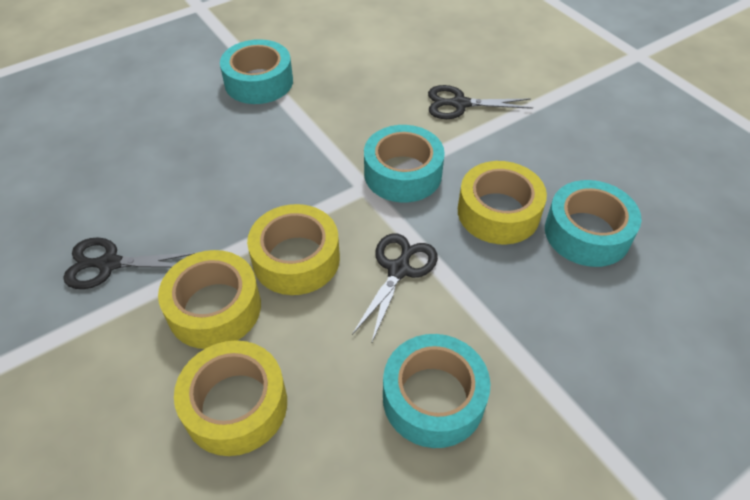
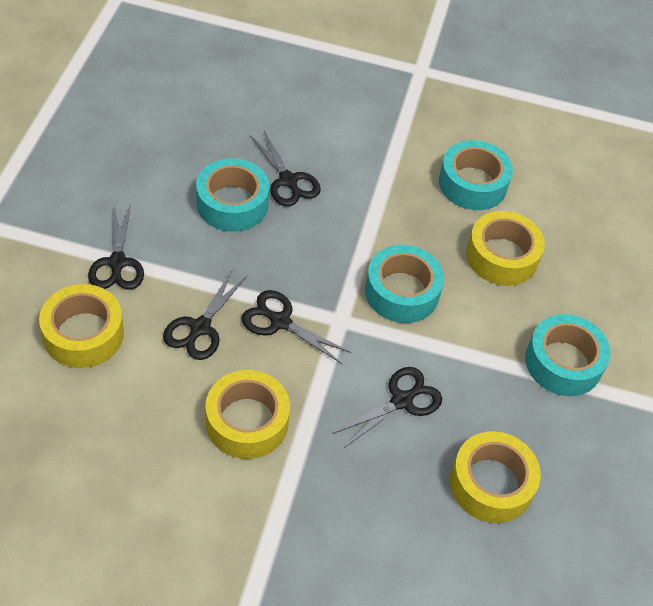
black scissors: 3 -> 5

